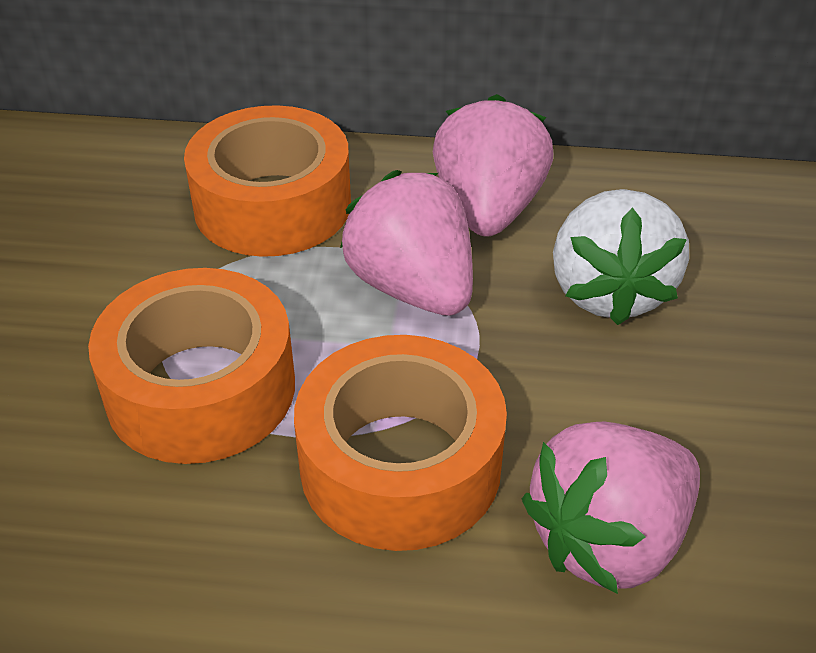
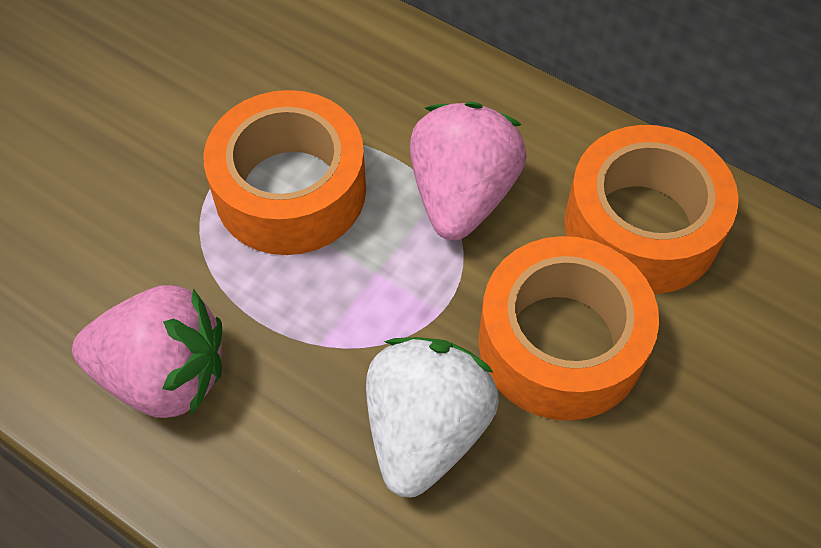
pink strawberry: 3 -> 2

